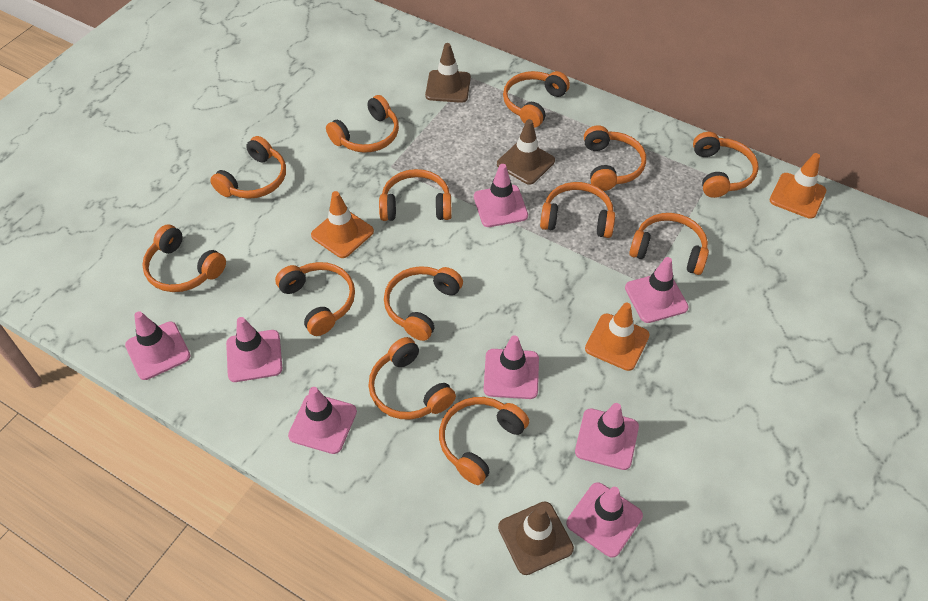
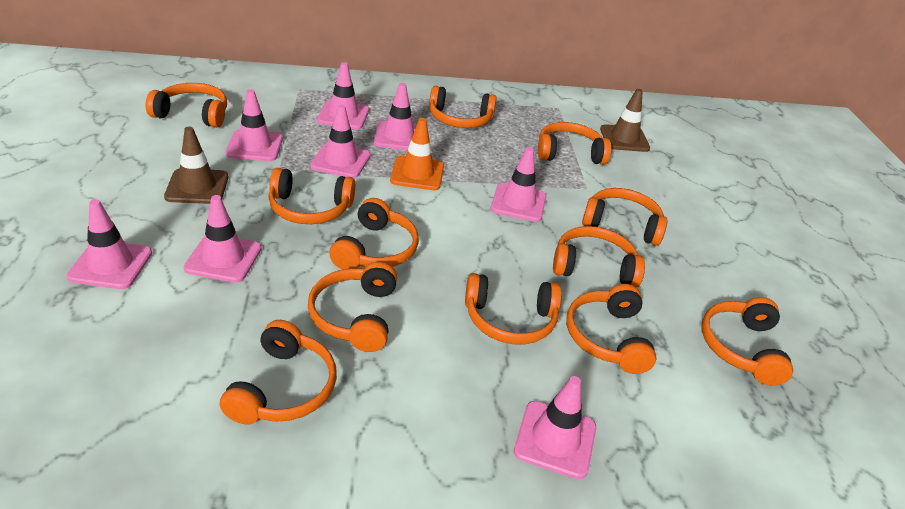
brown traffic cone: 3 -> 2
orange headphones: 13 -> 12
orange traffic cone: 3 -> 1

